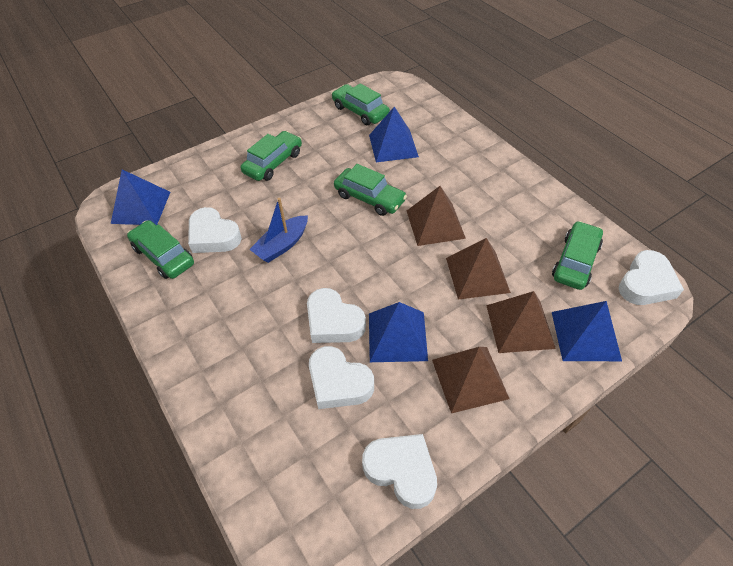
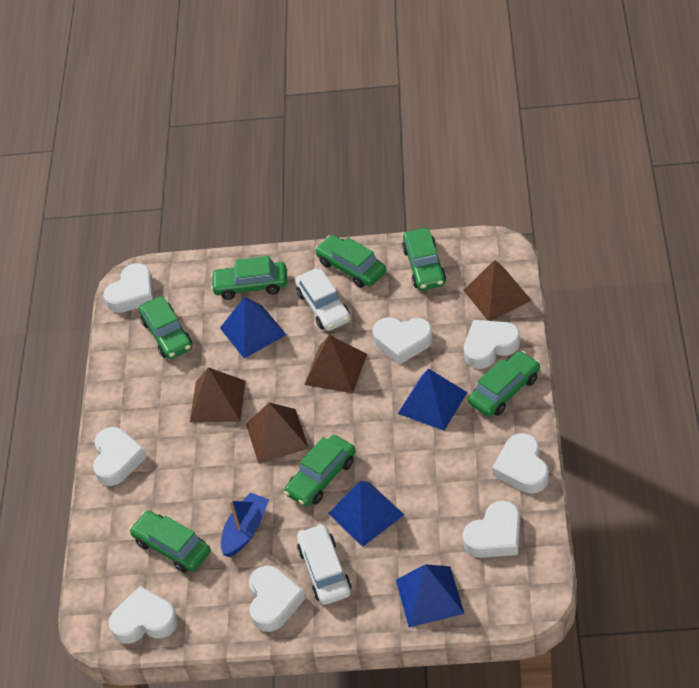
green car: 5 -> 7
white car: 0 -> 2
white heart: 5 -> 8

